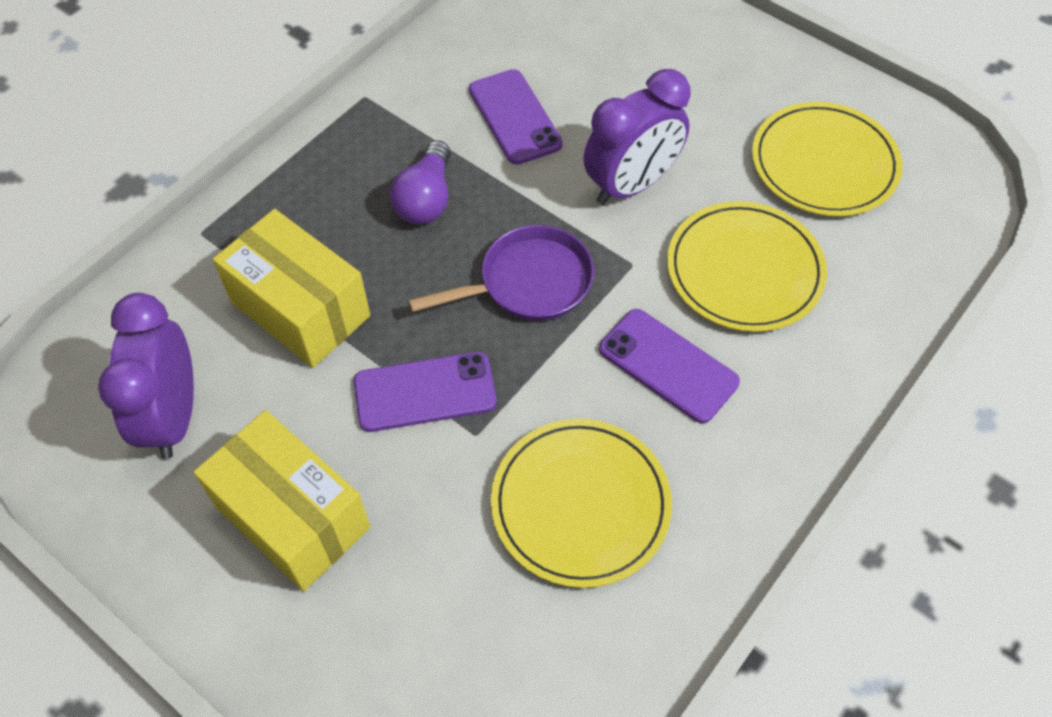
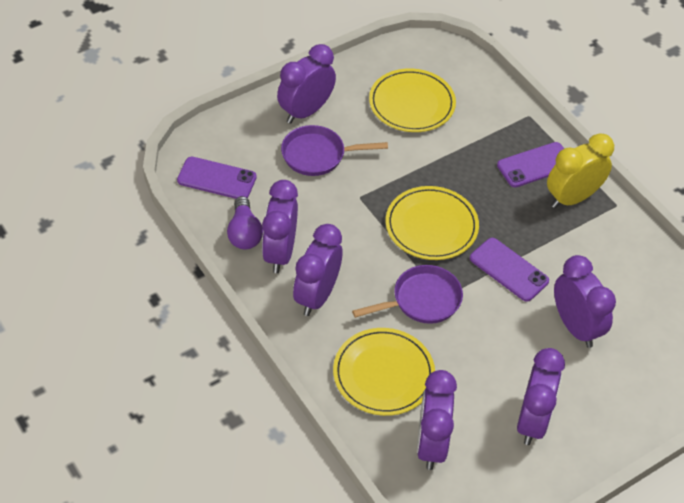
purple clock: 2 -> 6
purple pan: 1 -> 2
yellow box: 2 -> 0
yellow clock: 0 -> 1

